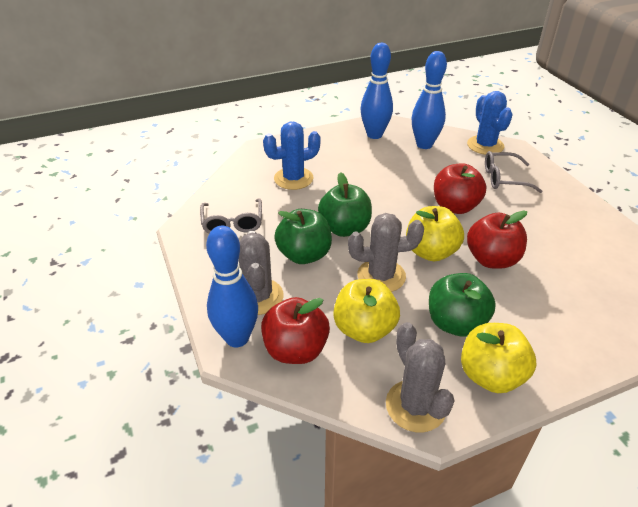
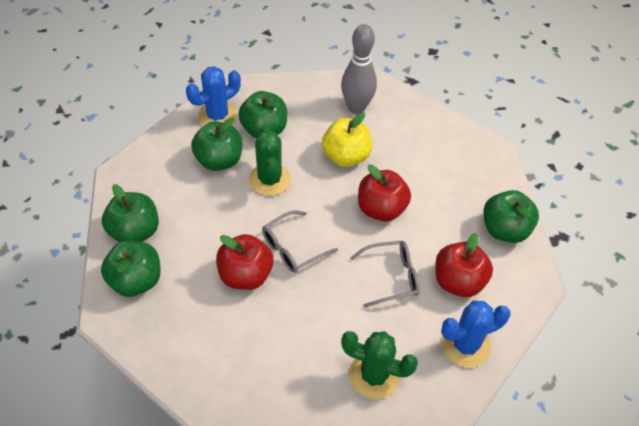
blue bowling pin: 3 -> 0
green apple: 3 -> 5
green cactus: 0 -> 2
grey bowling pin: 0 -> 1
grey cactus: 3 -> 0
yellow apple: 3 -> 1

